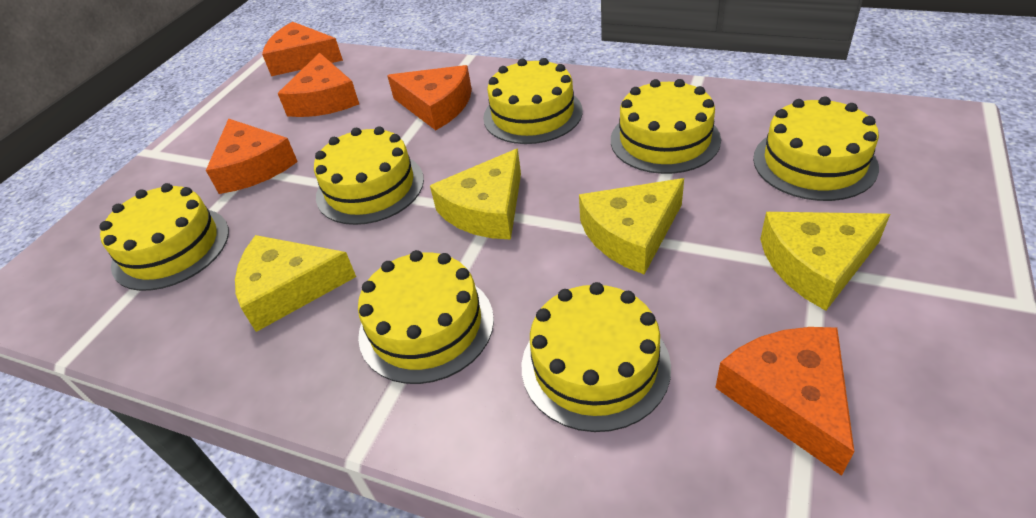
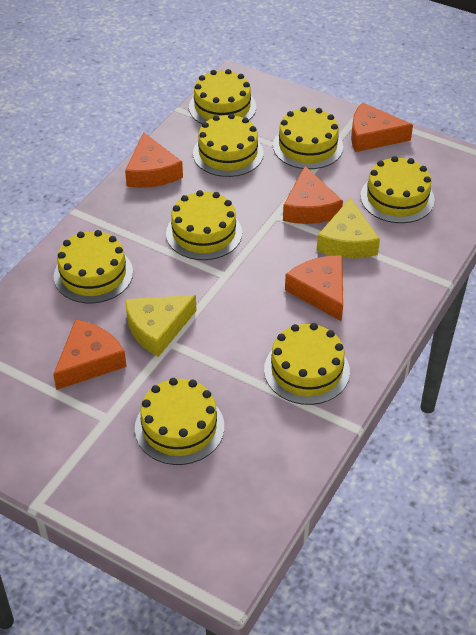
yellow cake: 7 -> 8
yellow cheese: 4 -> 2

